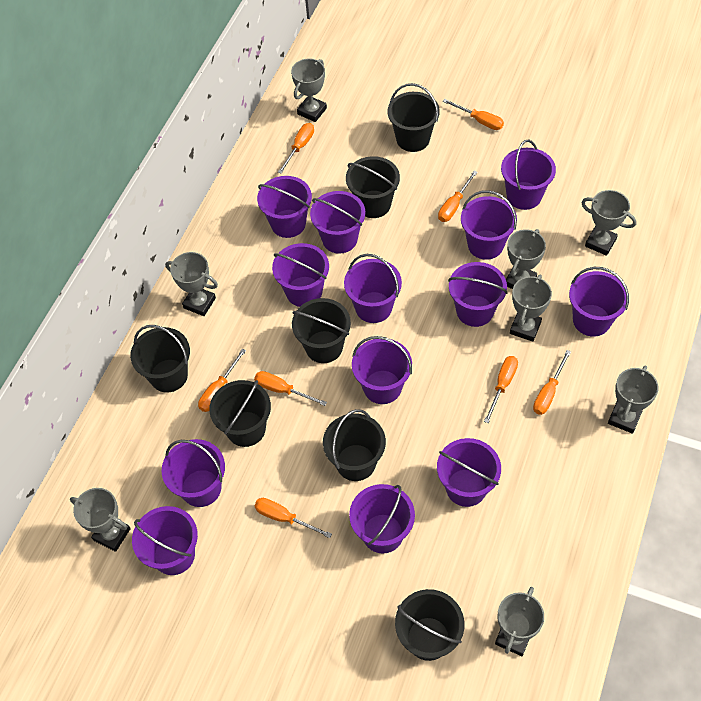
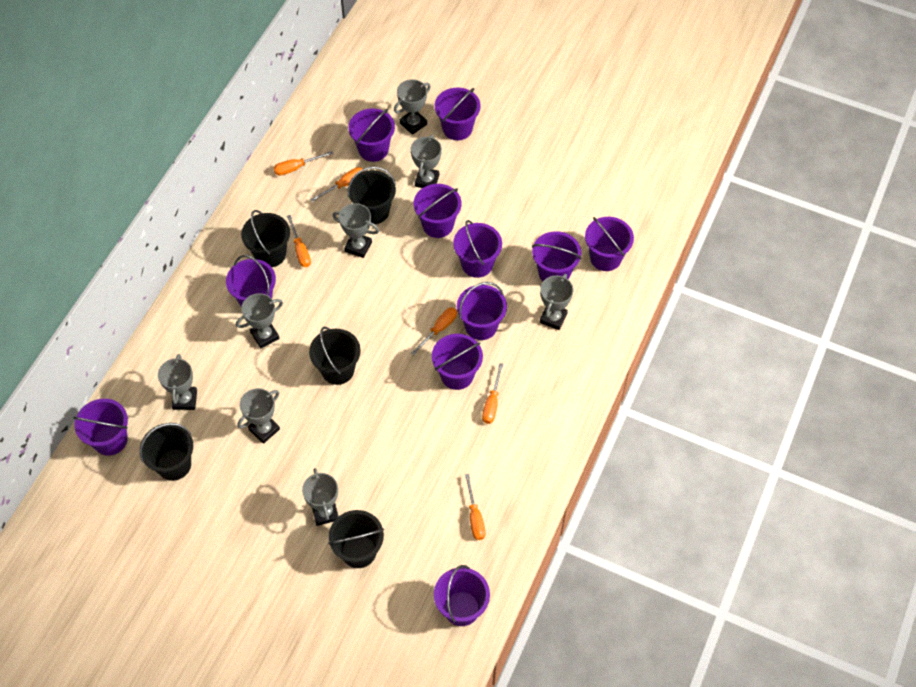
black bucket: 7 -> 5
orange screwdriver: 8 -> 6
purple bucket: 13 -> 11

